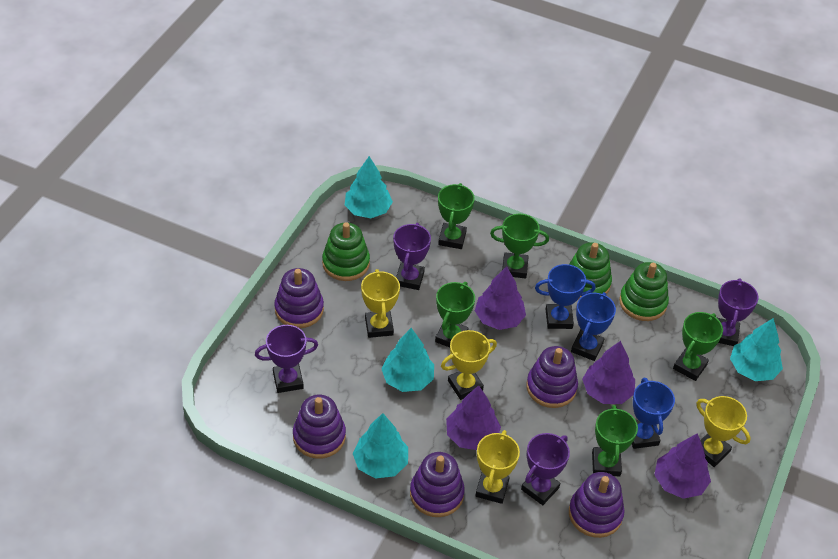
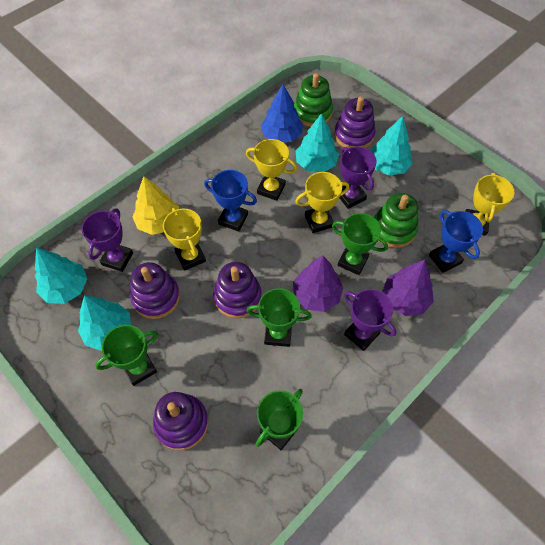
blue tree: 0 -> 1
blue trophy: 3 -> 2
green stacking toy: 3 -> 2
green trophy: 5 -> 4
purple stacking toy: 5 -> 4
purple tree: 4 -> 2
purple trophy: 4 -> 3
yellow tree: 0 -> 1

